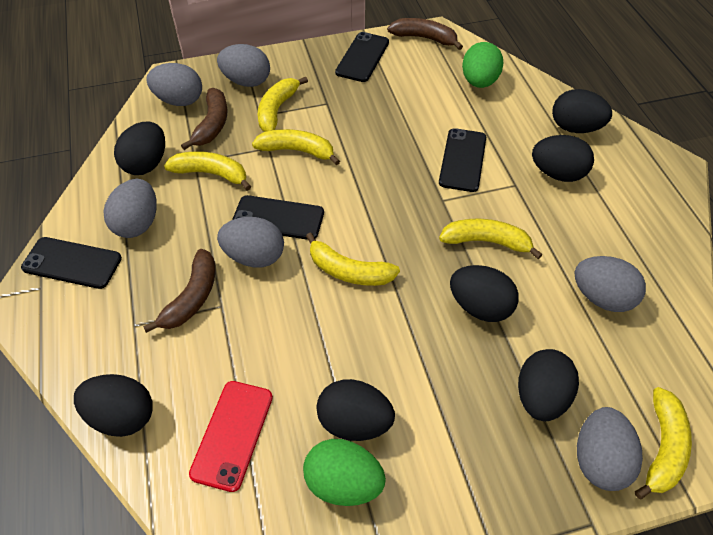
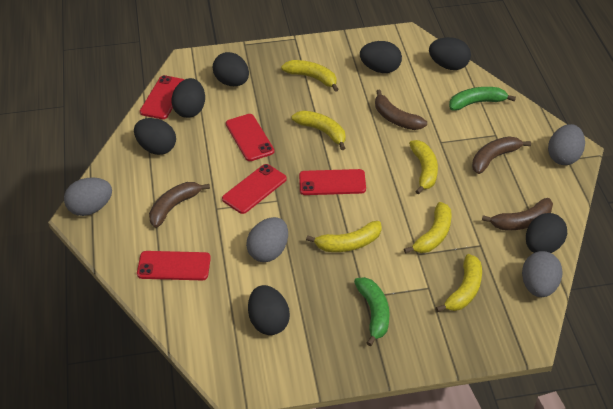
black phone: 4 -> 0
brown banana: 3 -> 4
green banana: 0 -> 2
green egg: 2 -> 0
grey egg: 6 -> 4
red phone: 1 -> 5

